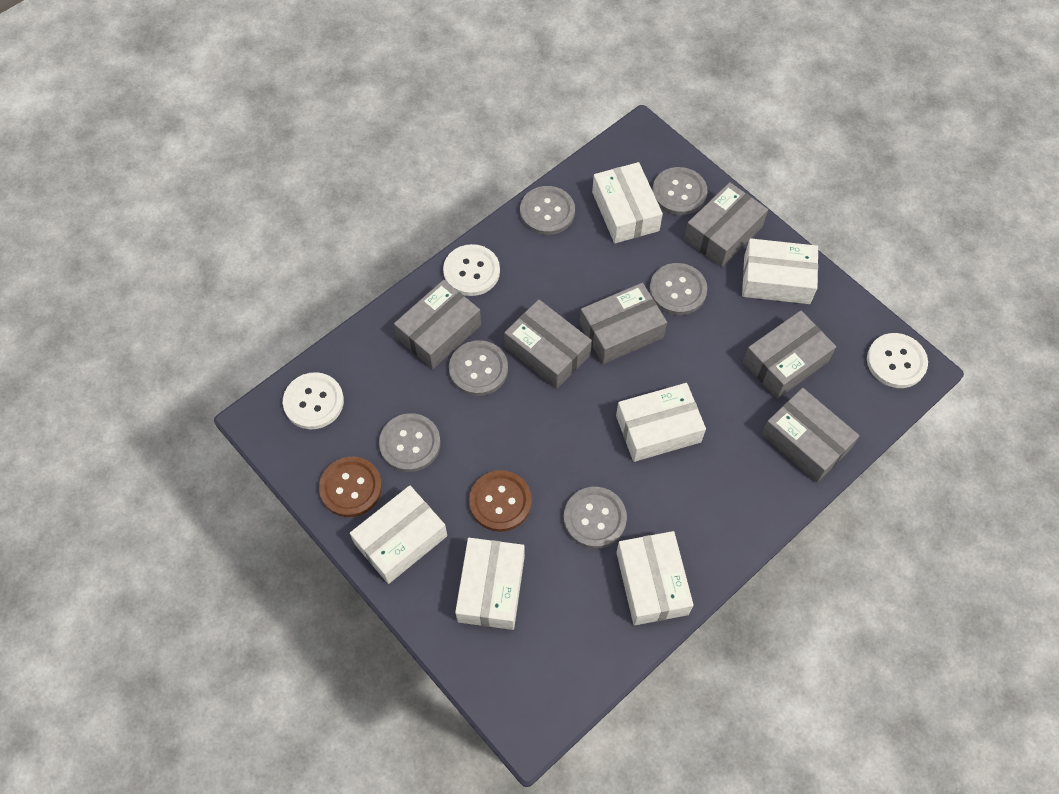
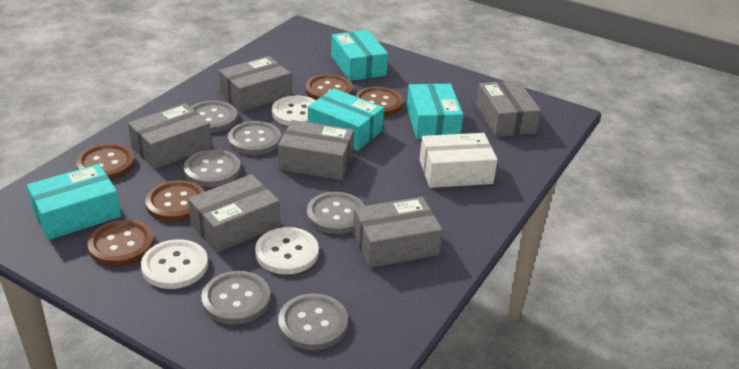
brown button: 2 -> 5
turquoise box: 0 -> 4
white box: 6 -> 1

